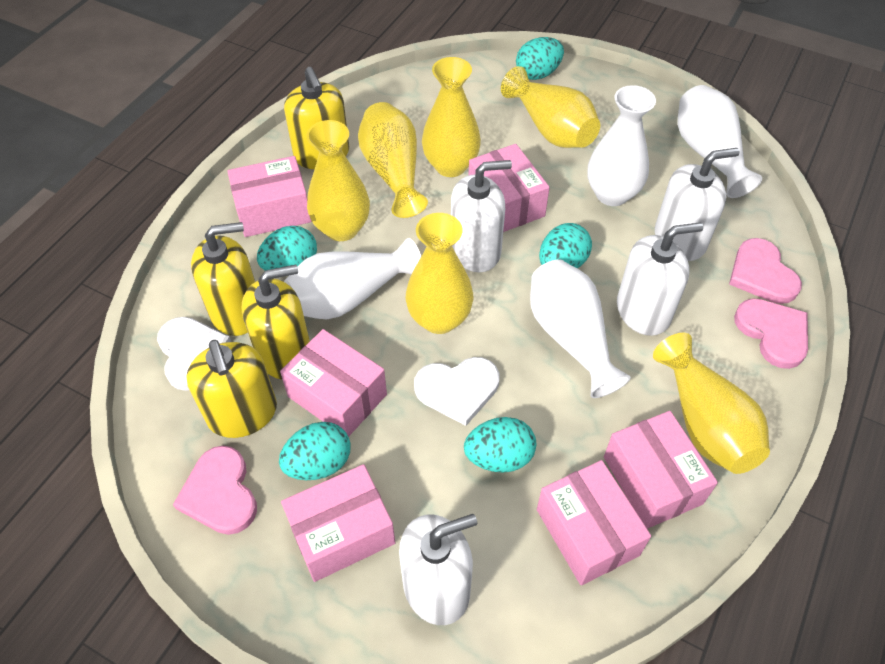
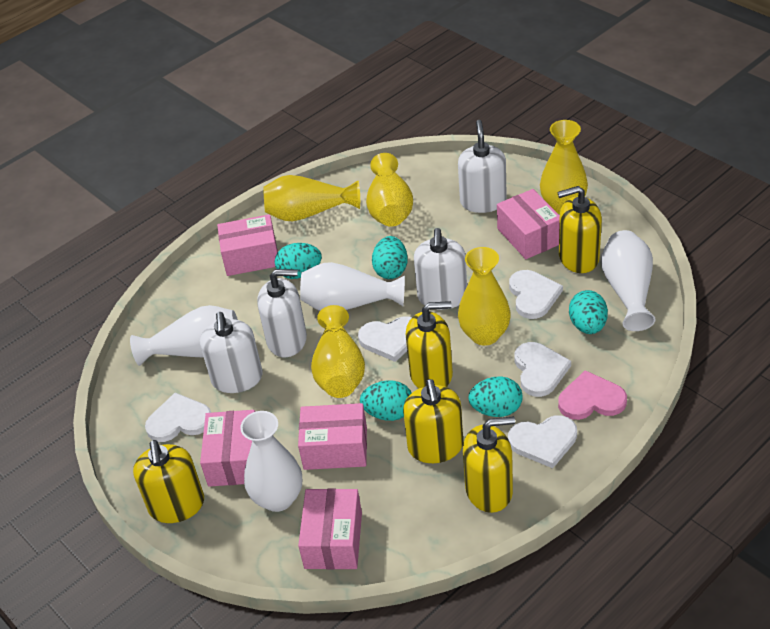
pink box: 6 -> 5
pink heart: 3 -> 1
white heart: 2 -> 5
yellow soap dispenser: 4 -> 5
yellow vase: 6 -> 5

